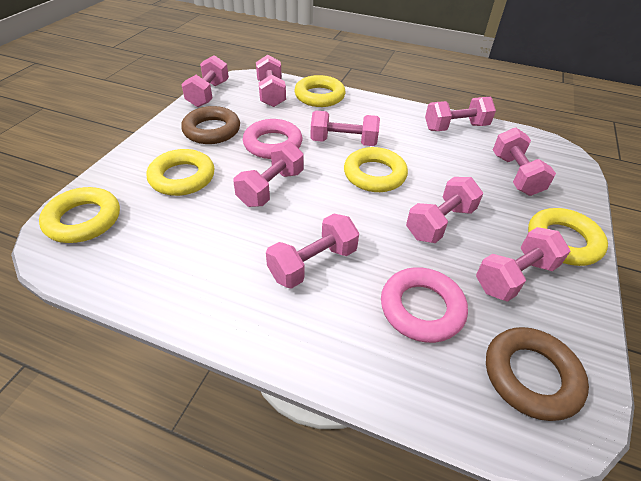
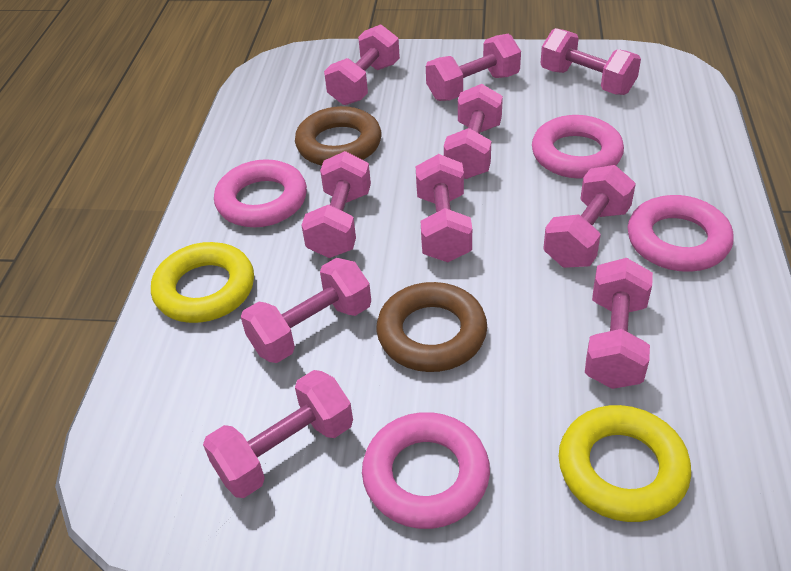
pink dumbbell: 9 -> 10
pink ring: 2 -> 4
yellow ring: 5 -> 2

